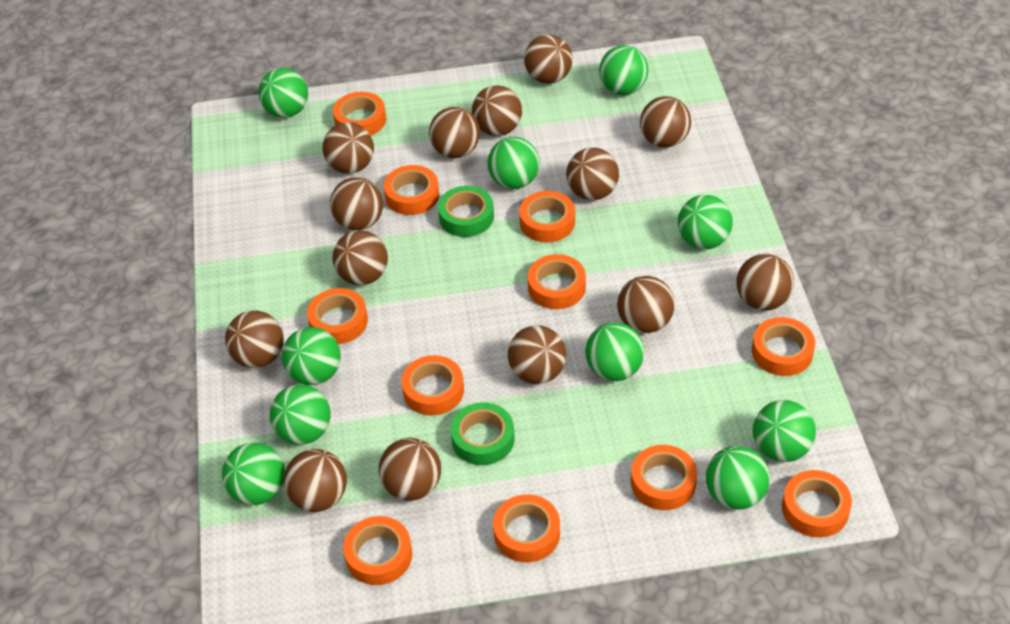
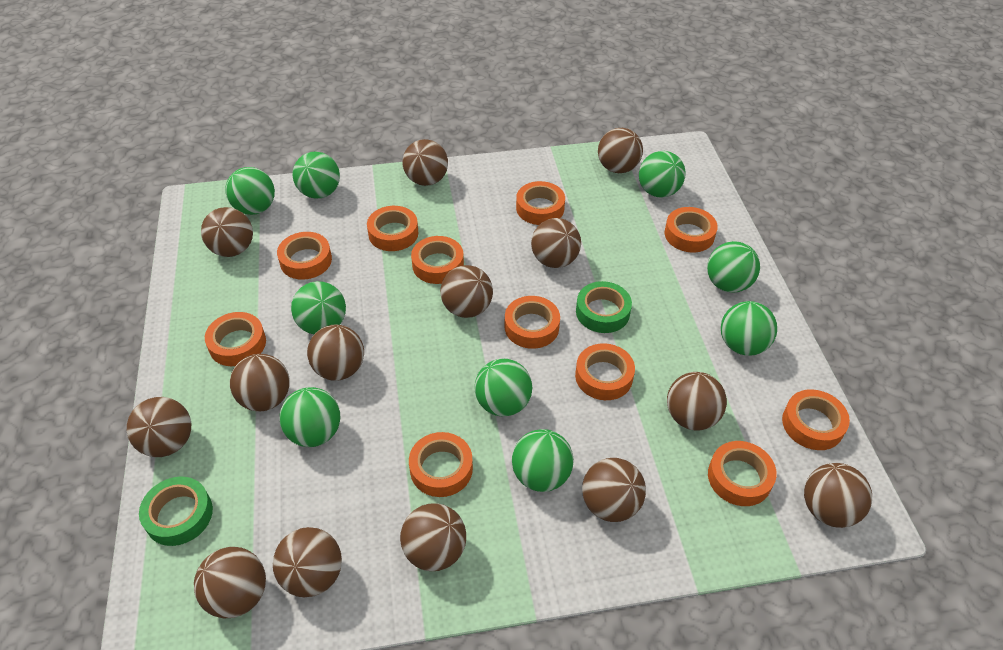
green ball: 10 -> 9

